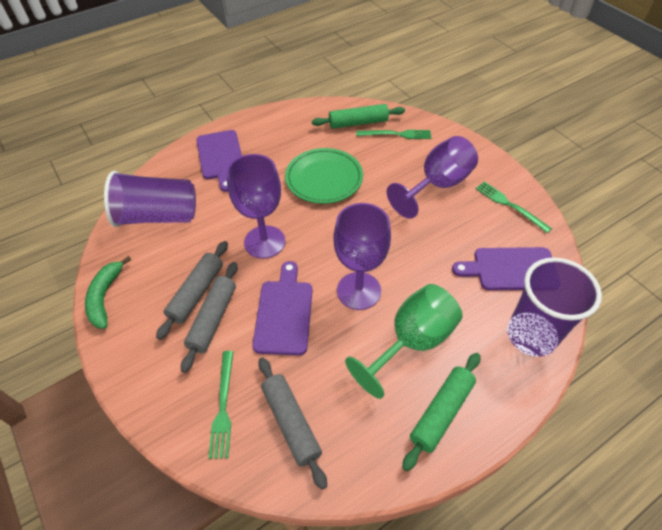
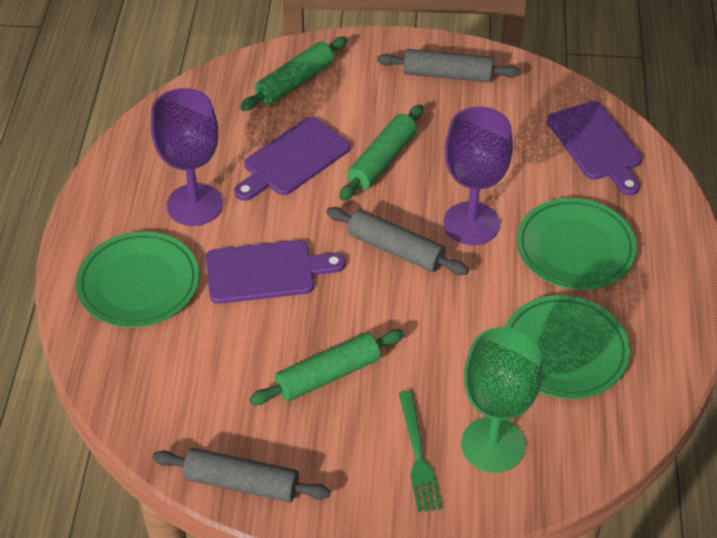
green banana: 1 -> 0
green fork: 3 -> 1
green plate: 1 -> 3
green rolling pin: 2 -> 3
purple cup: 2 -> 0
purple goblet: 3 -> 2

